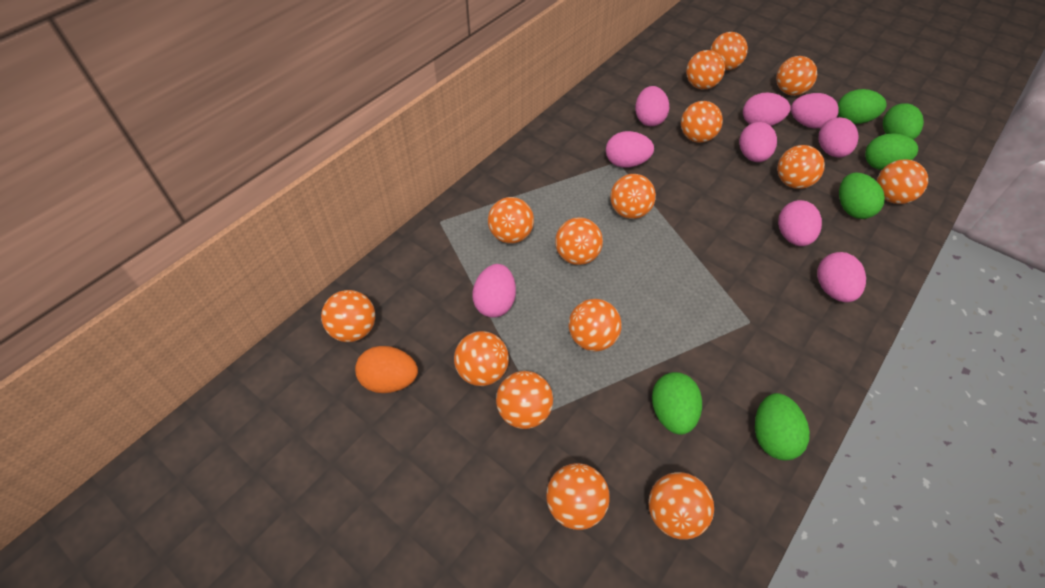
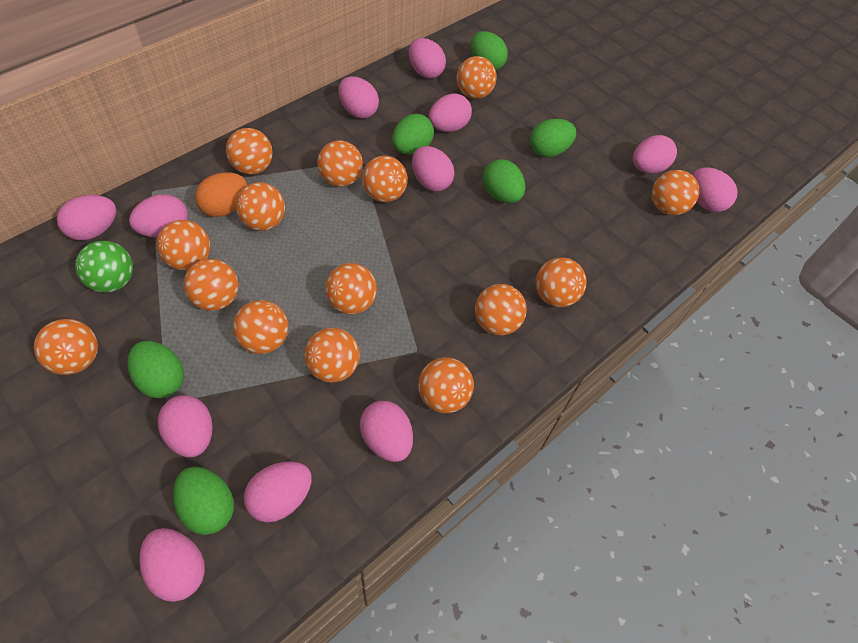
green ball: 0 -> 1
pink egg: 9 -> 12

